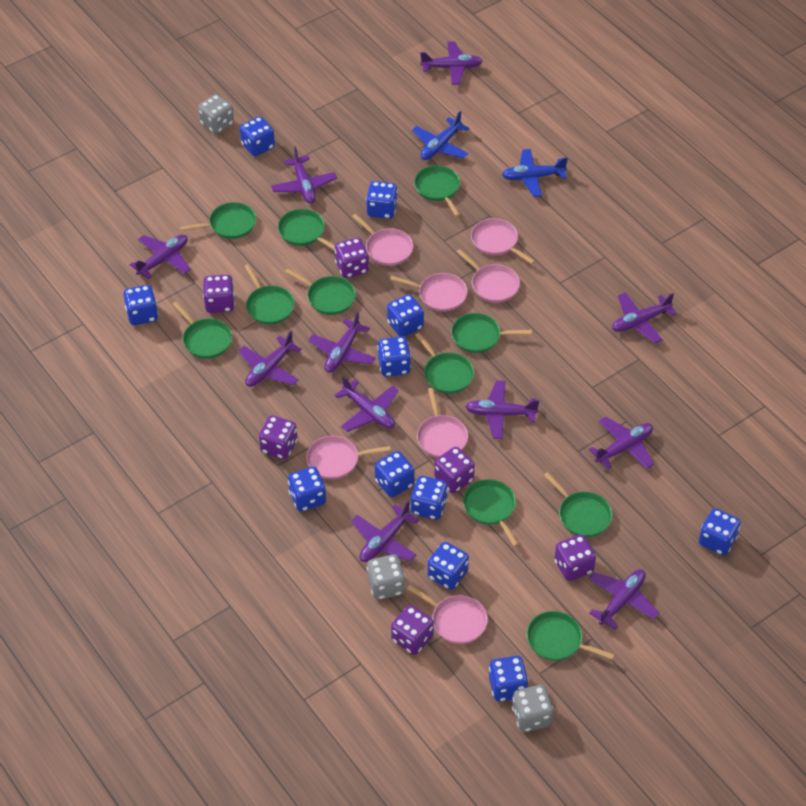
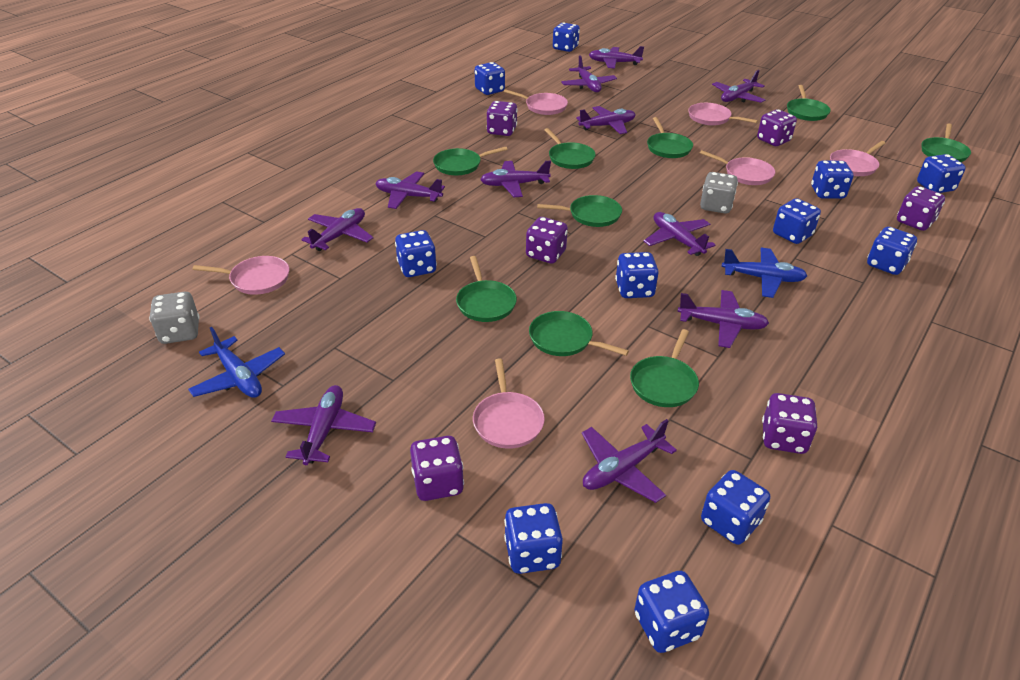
green pan: 11 -> 9
grey dice: 3 -> 2
pink pan: 7 -> 6

